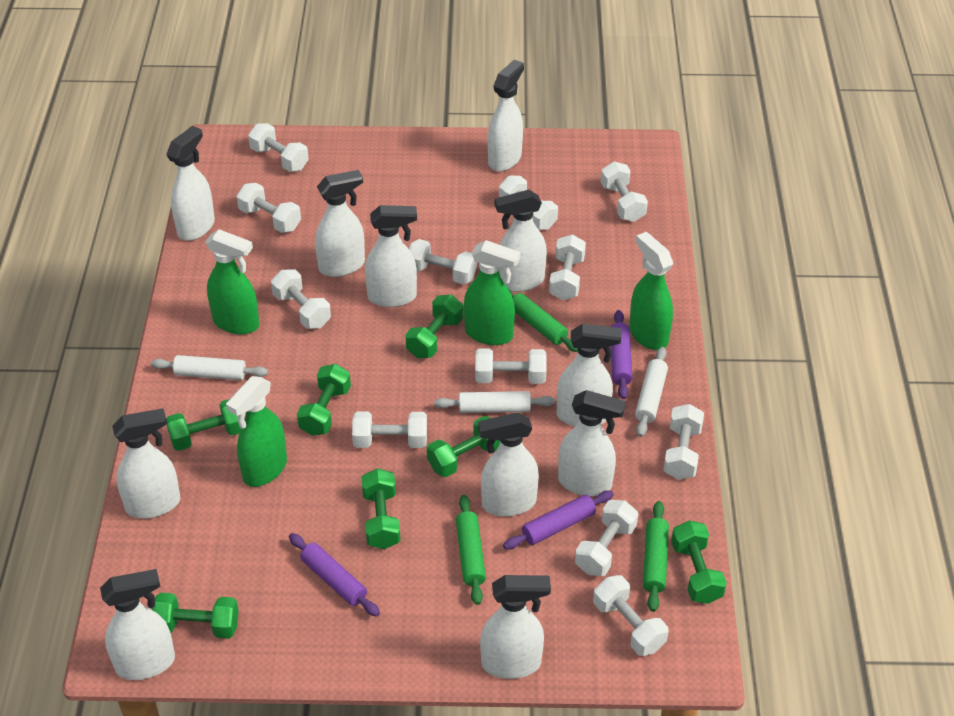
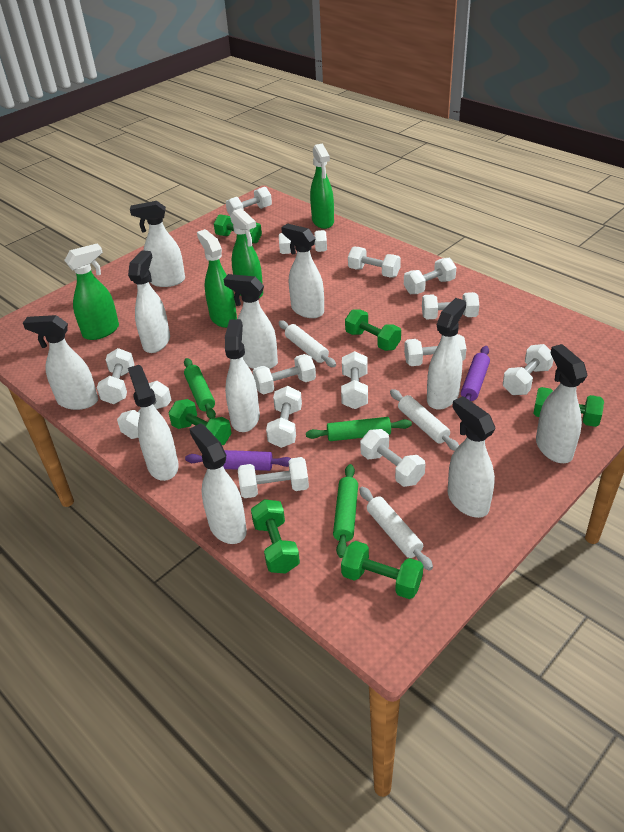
green dumbbell: 7 -> 6
purple rolling pin: 3 -> 2
white dumbbell: 12 -> 14

